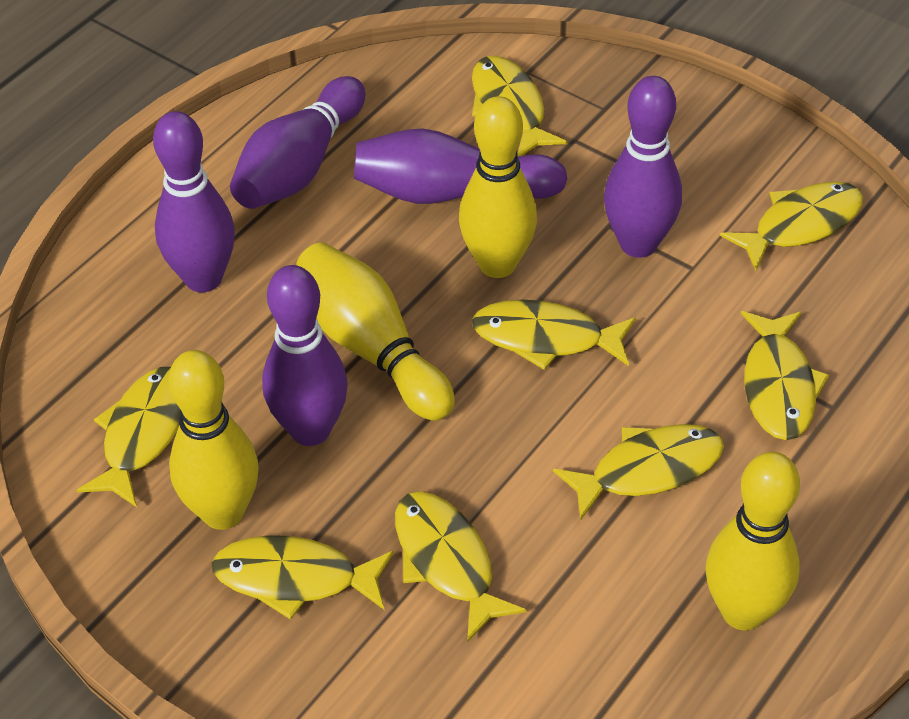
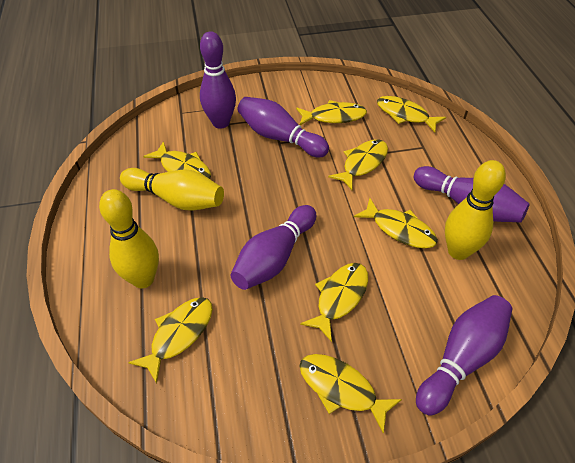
yellow bowling pin: 4 -> 3

